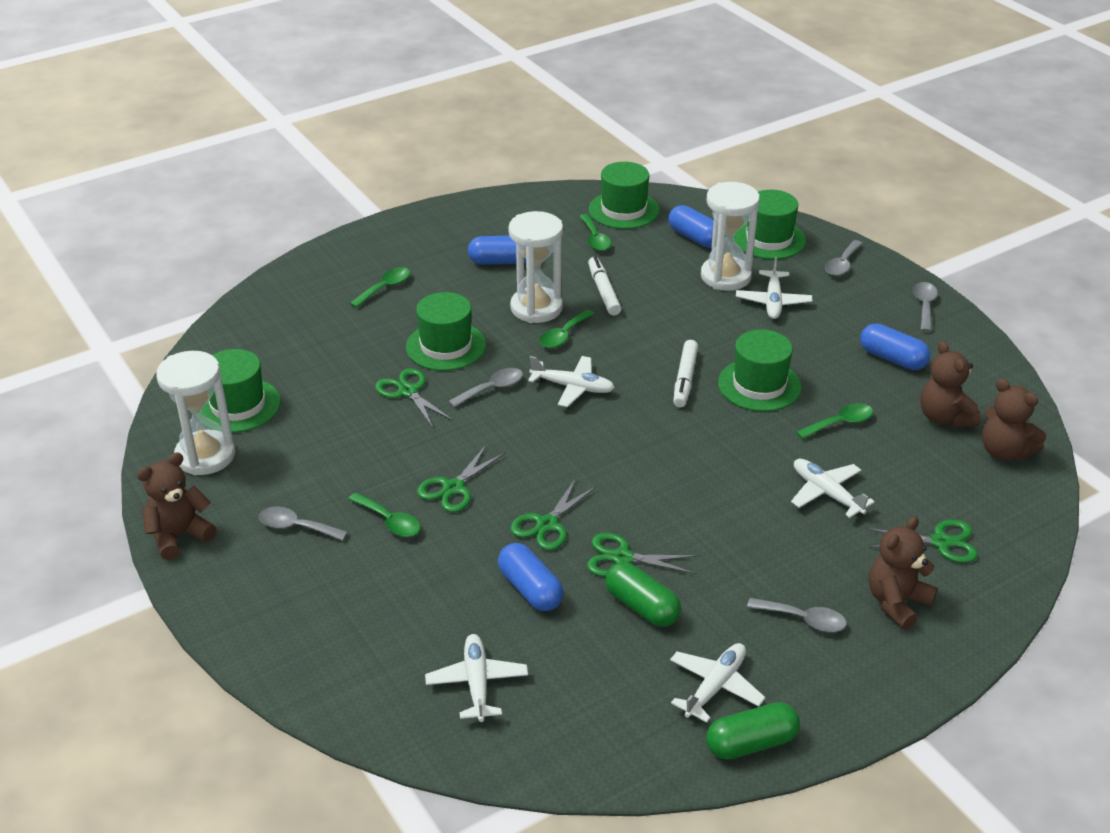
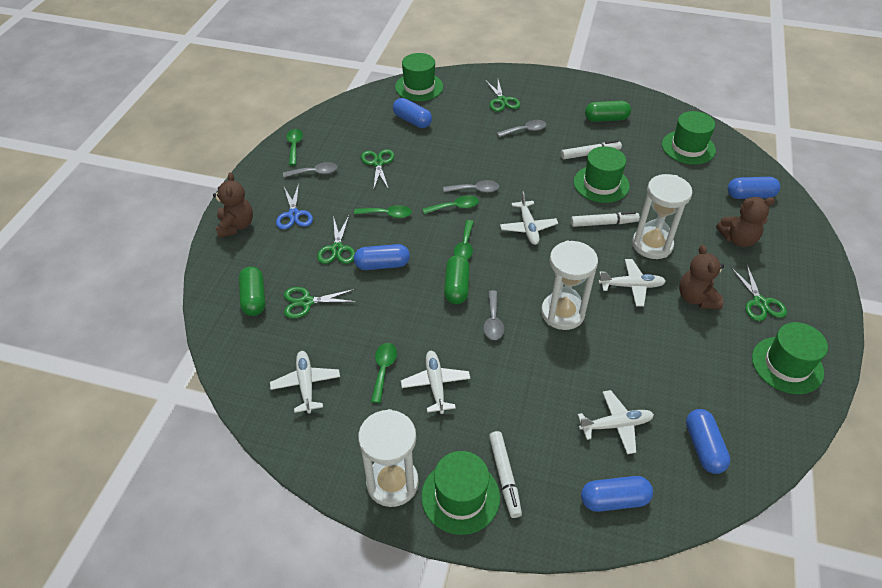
blue capsule: 4 -> 5
blue scissors: 0 -> 1
brown teddy bear: 4 -> 3
green capsule: 2 -> 3
grey spoon: 5 -> 4
white marker: 2 -> 3

